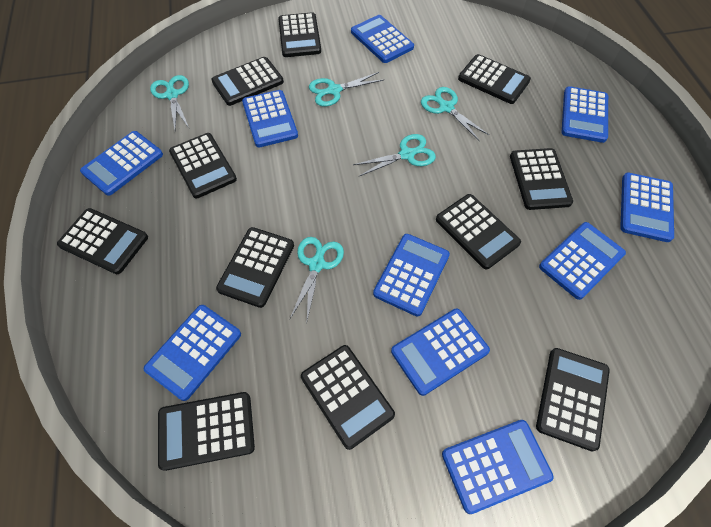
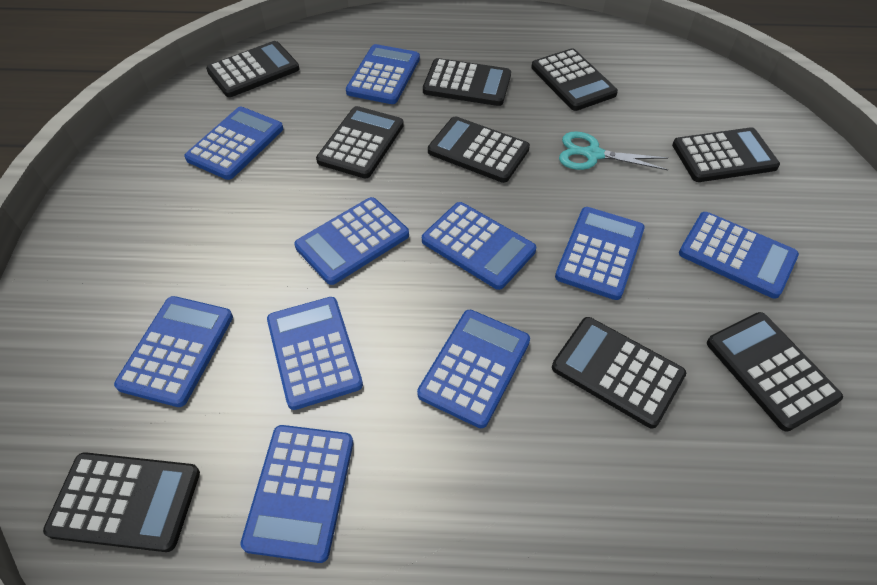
black calculator: 11 -> 9
turquoise scissors: 5 -> 1

